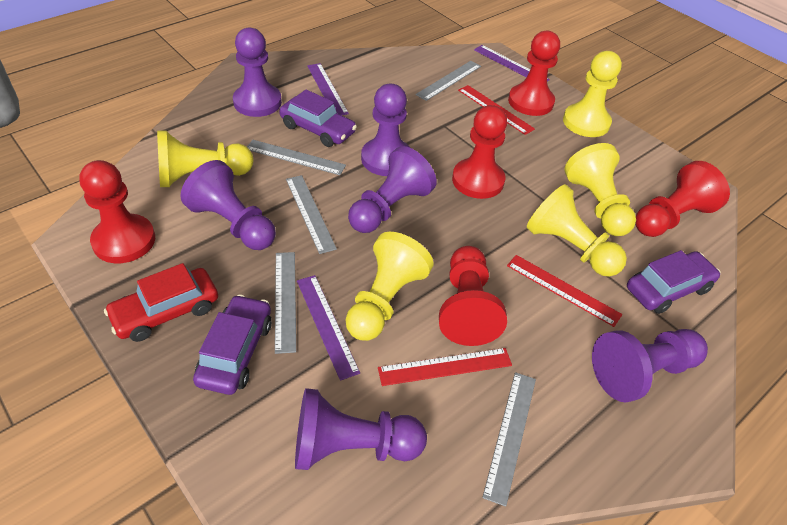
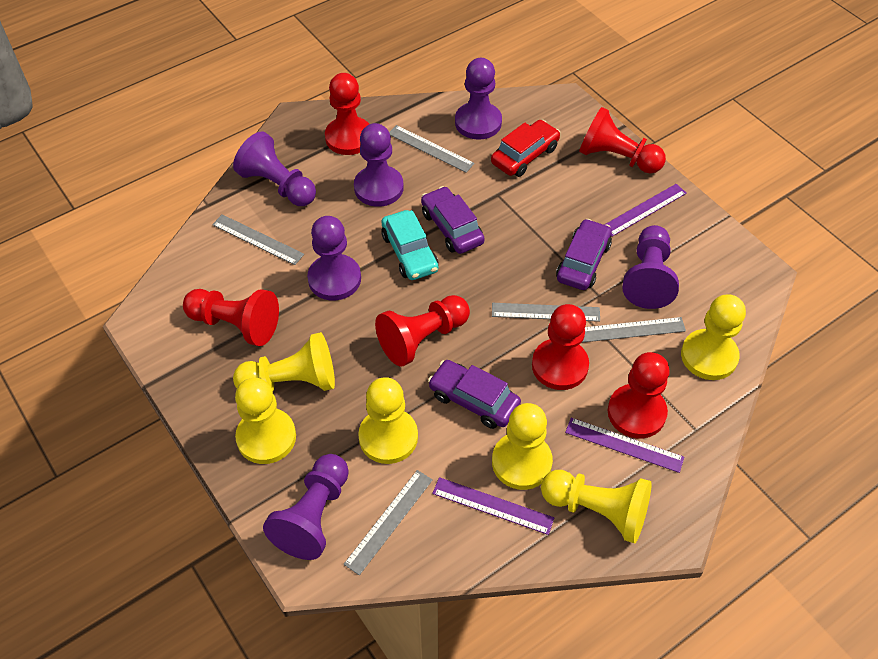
red pawn: 5 -> 6
red ruler: 3 -> 0
turquoise car: 0 -> 1
yellow pawn: 5 -> 6

